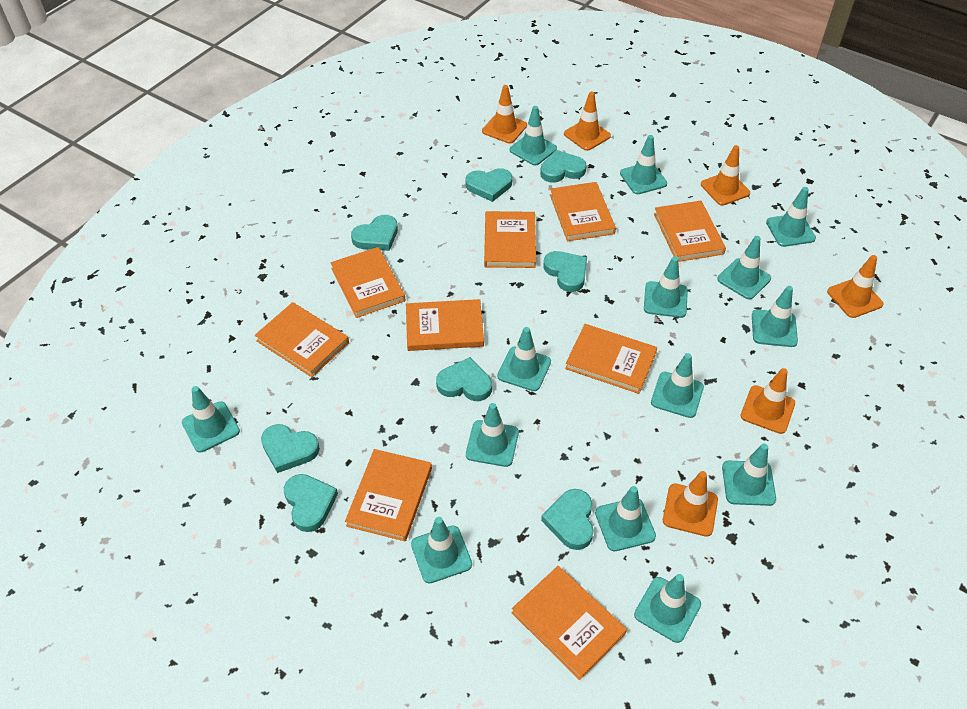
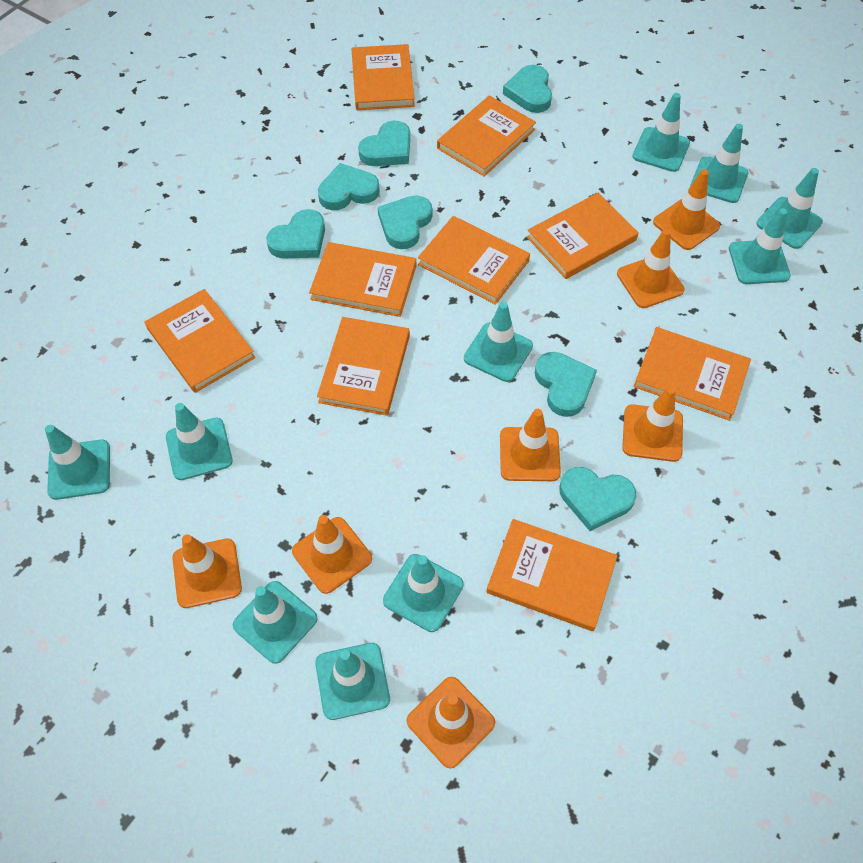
orange traffic cone: 6 -> 7
turquoise heart: 8 -> 7
turquoise traffic cone: 14 -> 10

